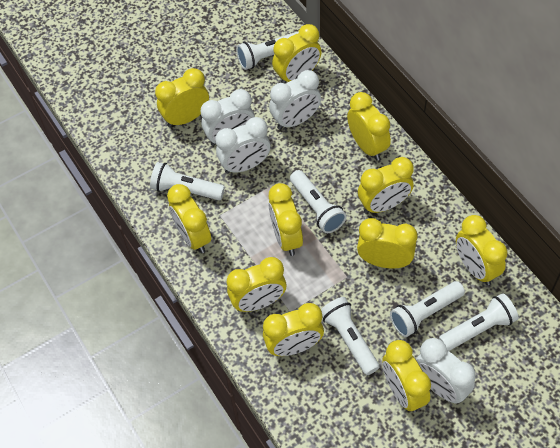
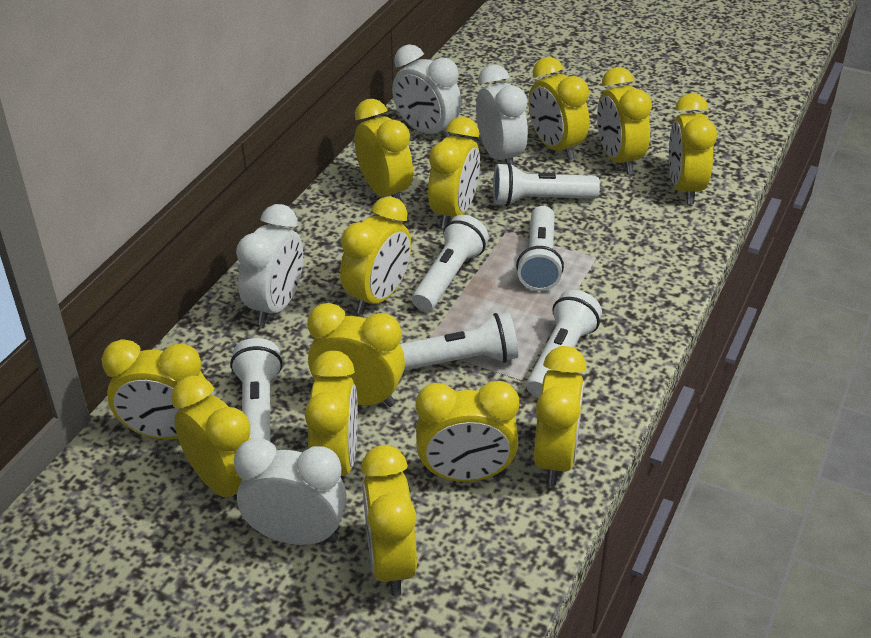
yellow clock: 11 -> 13

